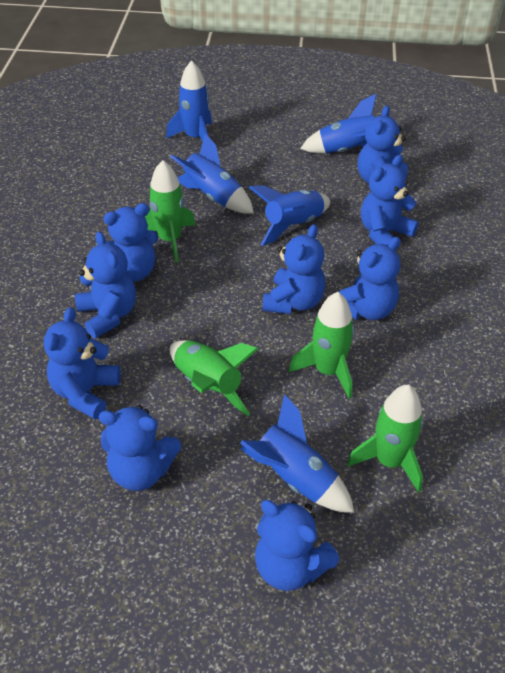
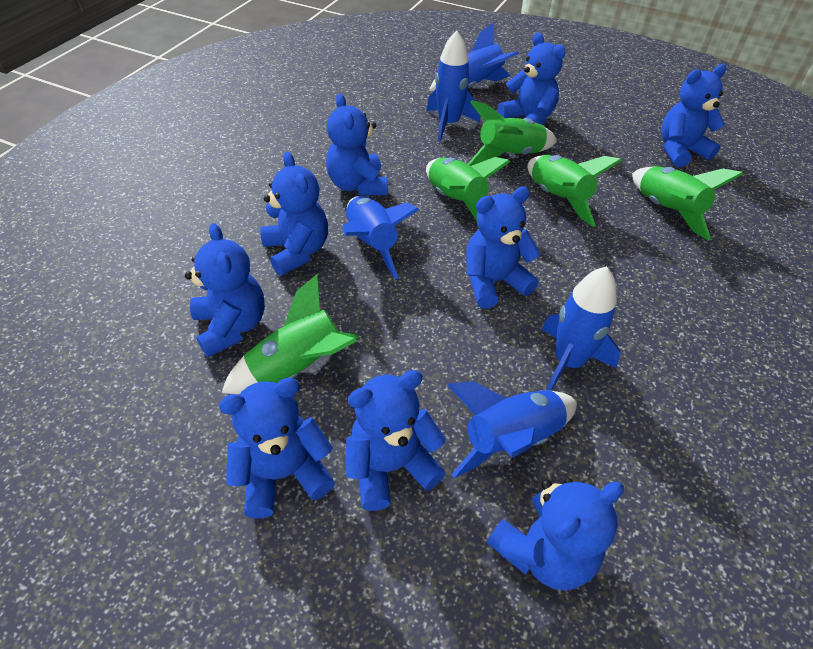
green rocket: 4 -> 5

